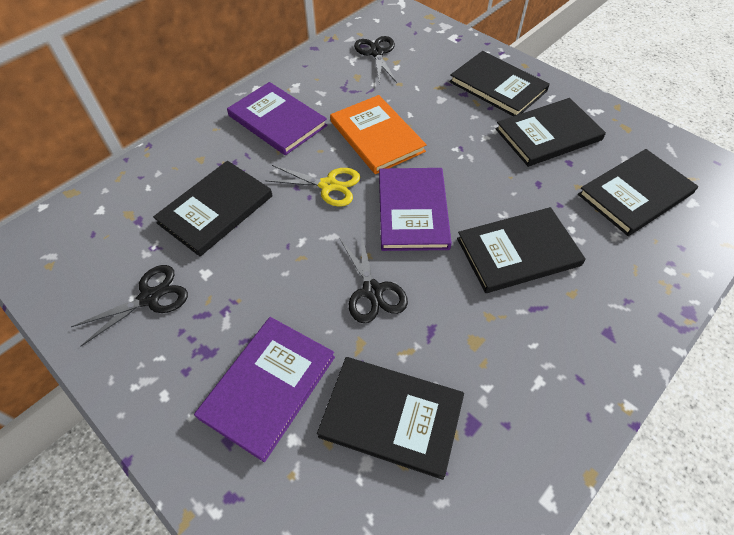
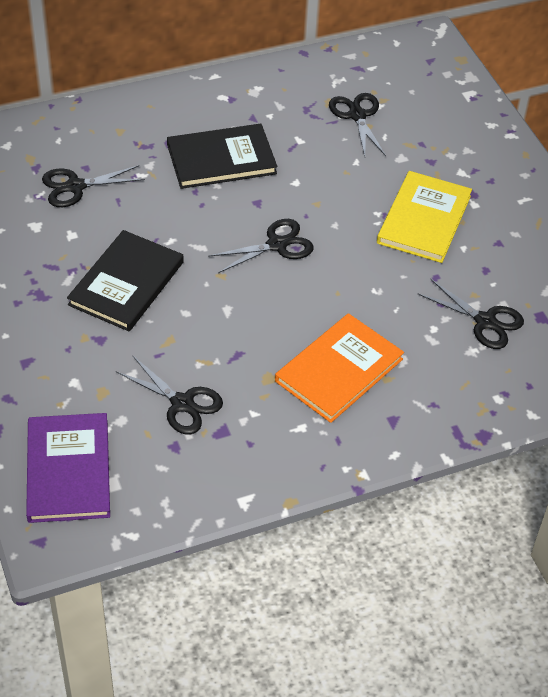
black book: 6 -> 2
black scissors: 3 -> 5
purple book: 3 -> 1
yellow book: 0 -> 1
yellow scissors: 1 -> 0

